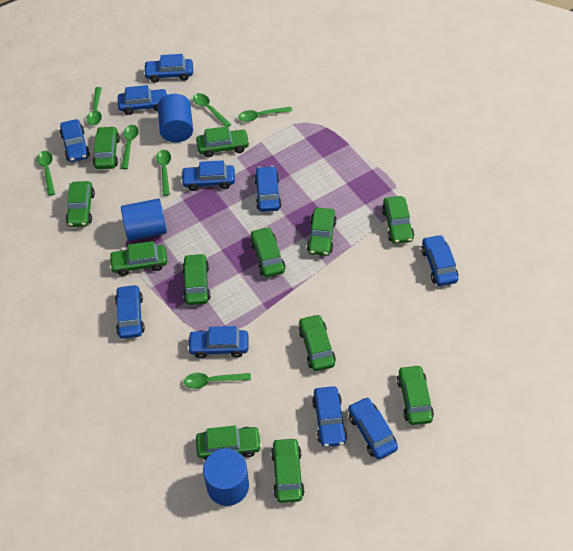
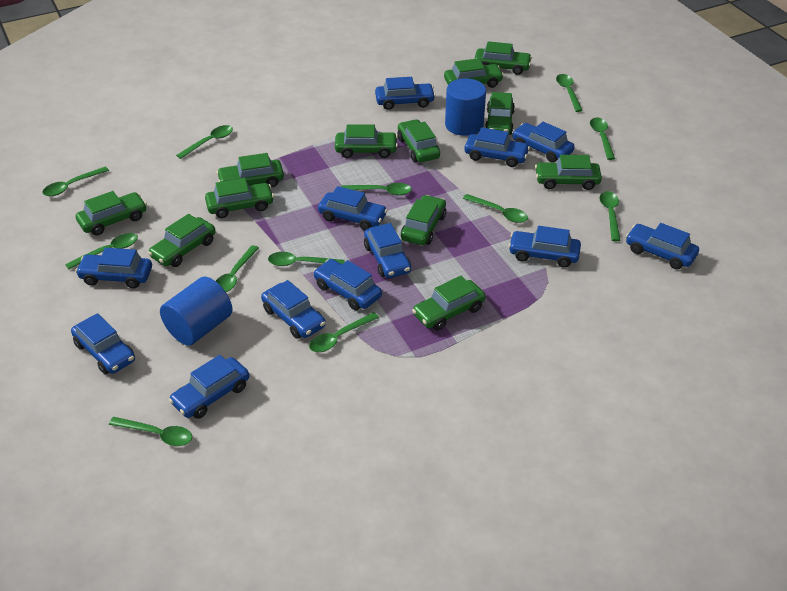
blue car: 10 -> 12
blue cylinder: 3 -> 2
green spoon: 7 -> 12

